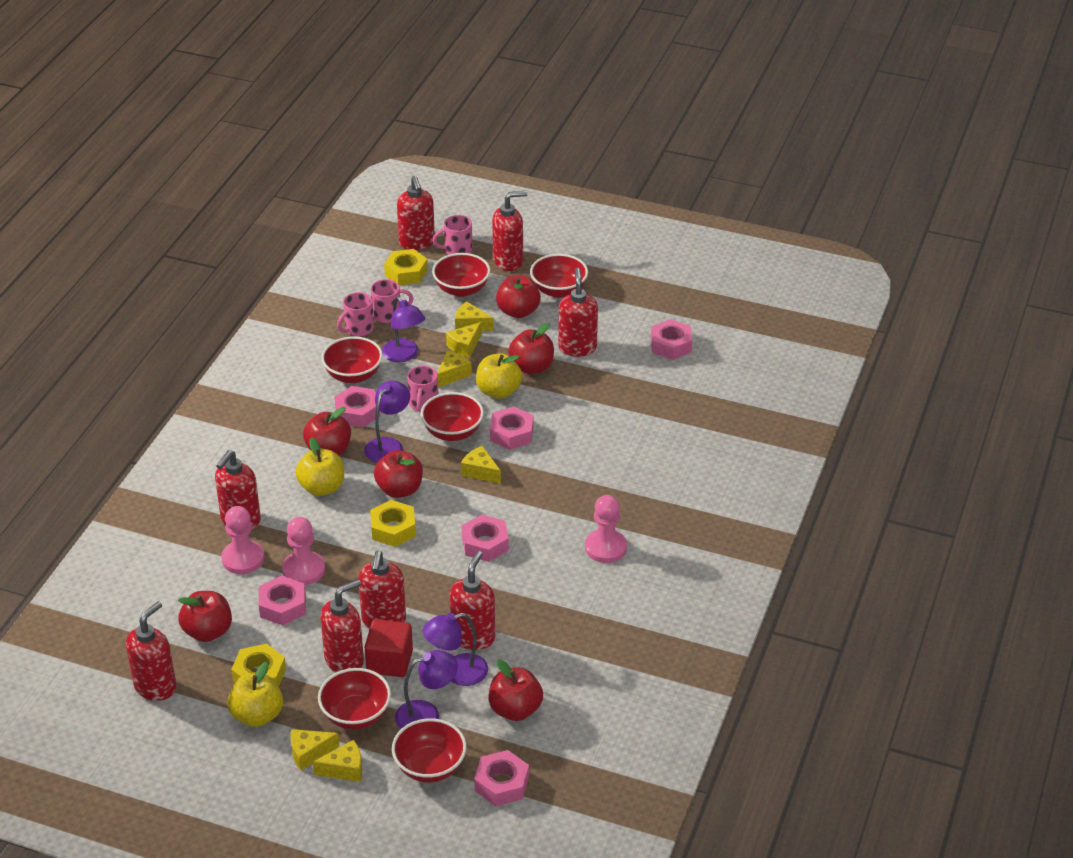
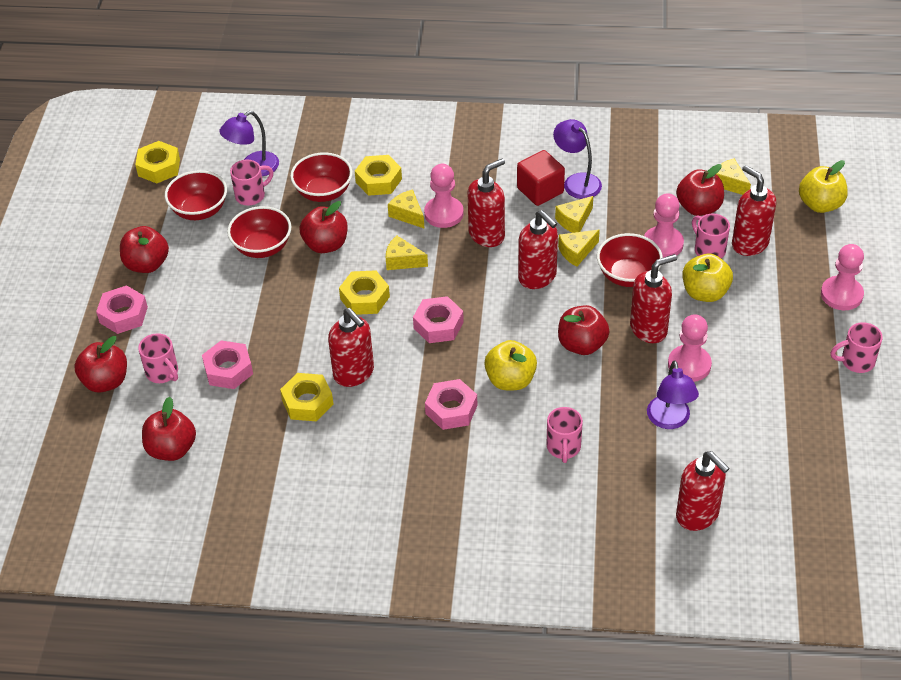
pink mug: 4 -> 5
pink nut: 6 -> 4
pink pawn: 3 -> 4
purple lamp: 4 -> 3
red bowl: 6 -> 4
red soap dispenser: 8 -> 6
yellow cheese: 6 -> 5
yellow nut: 3 -> 4

